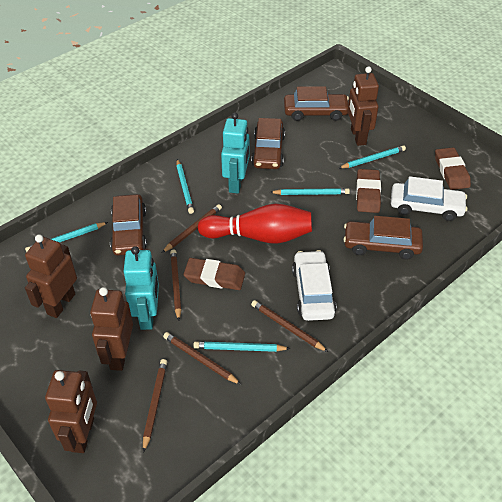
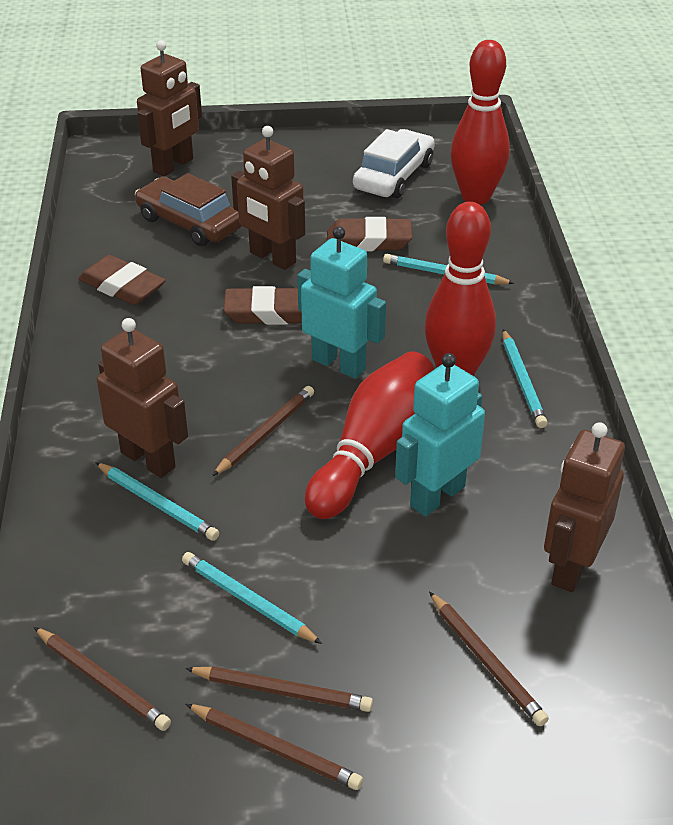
brown car: 4 -> 1
red bowling pin: 1 -> 3
turquoise pencil: 5 -> 4
white car: 2 -> 1

